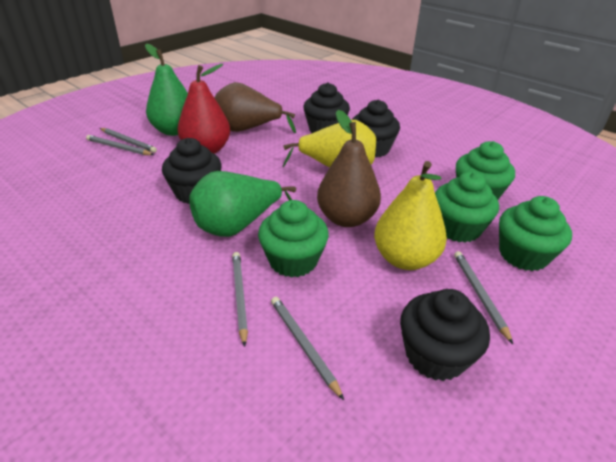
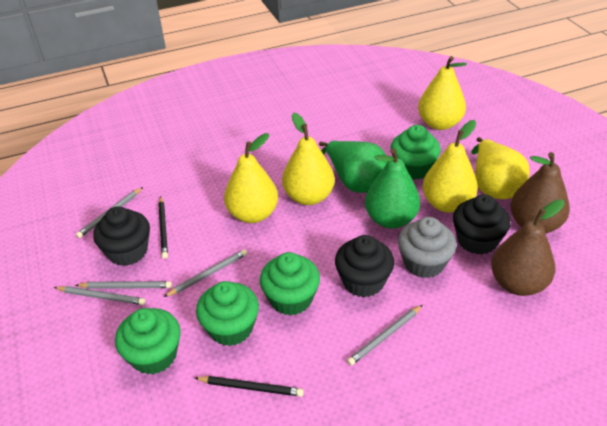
black cupcake: 4 -> 3
black pencil: 0 -> 2
grey cupcake: 0 -> 1
red pear: 1 -> 0
yellow pear: 2 -> 5

